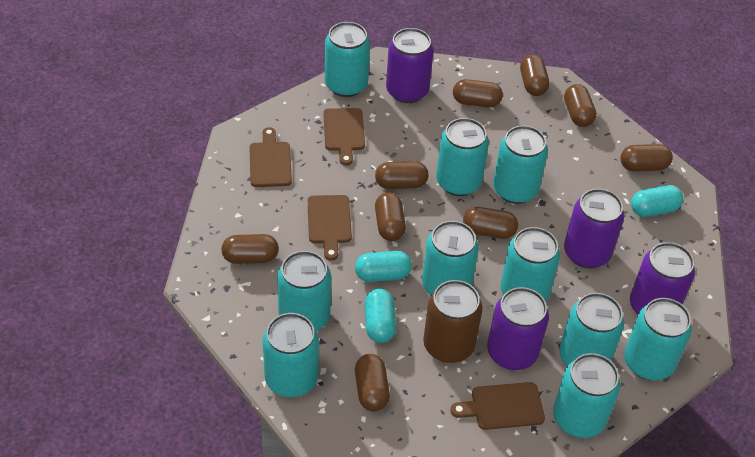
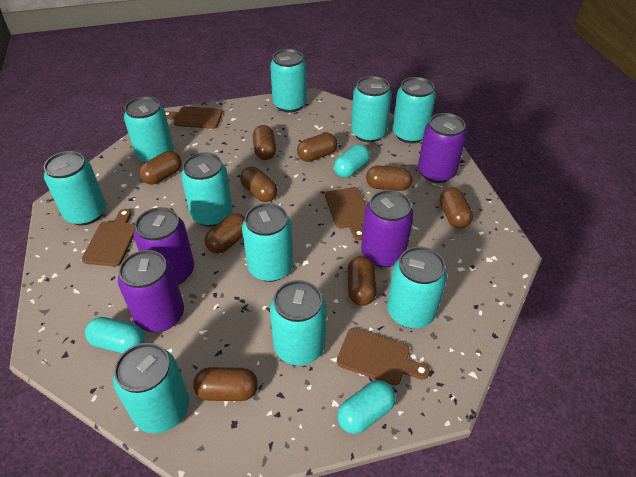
brown can: 1 -> 0

